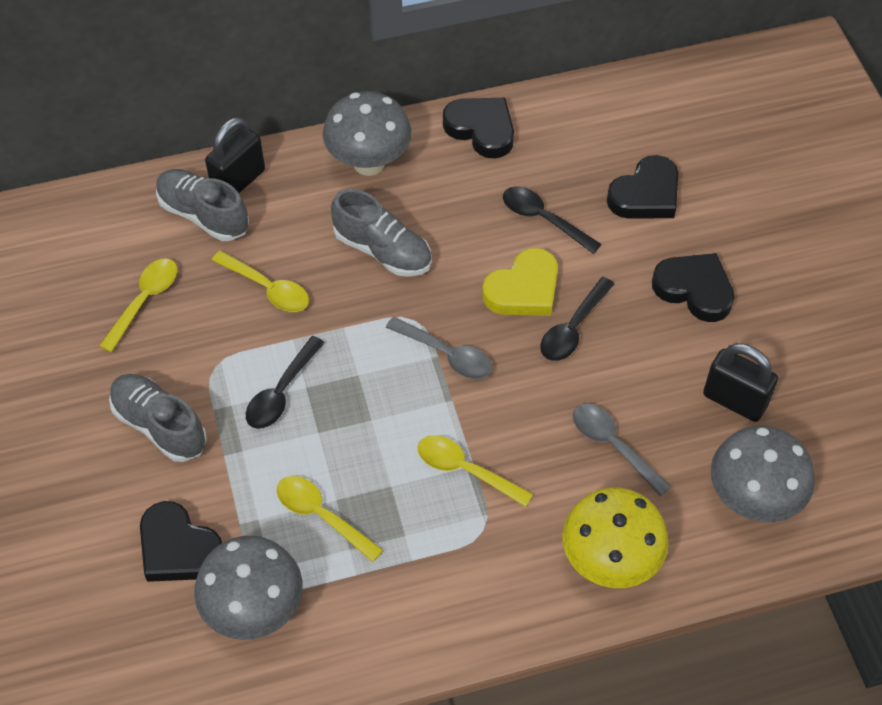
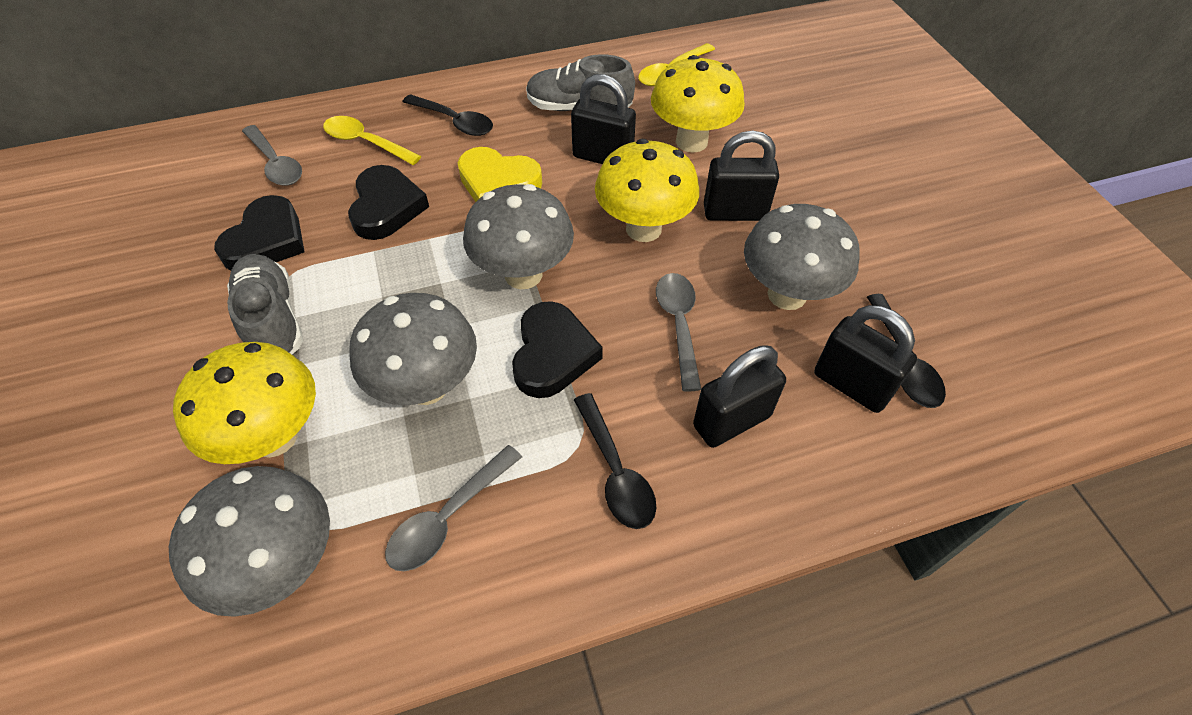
black heart: 4 -> 3
black padlock: 2 -> 4
grey mushroom: 3 -> 4
grey shoe: 3 -> 2
grey spoon: 2 -> 3
yellow mushroom: 1 -> 3
yellow spoon: 4 -> 2

